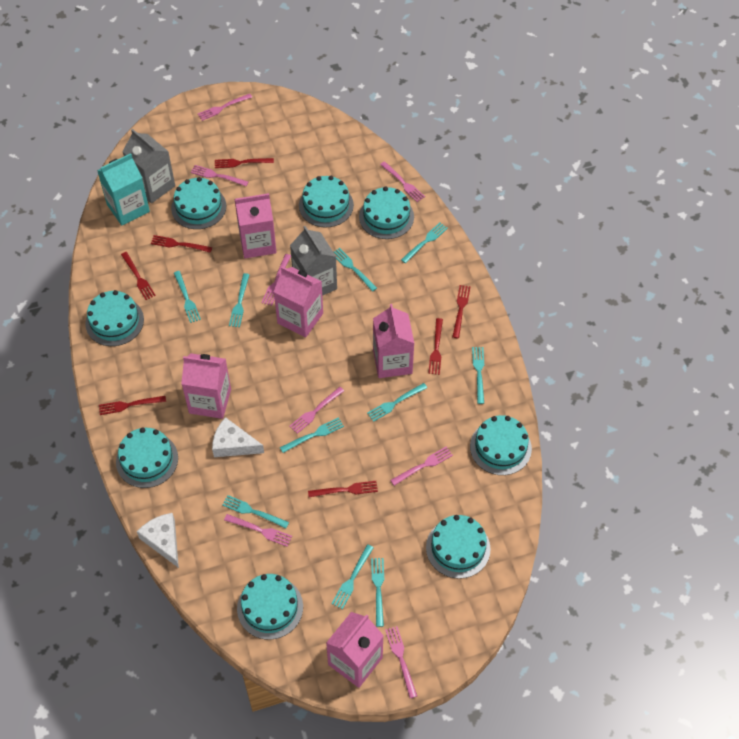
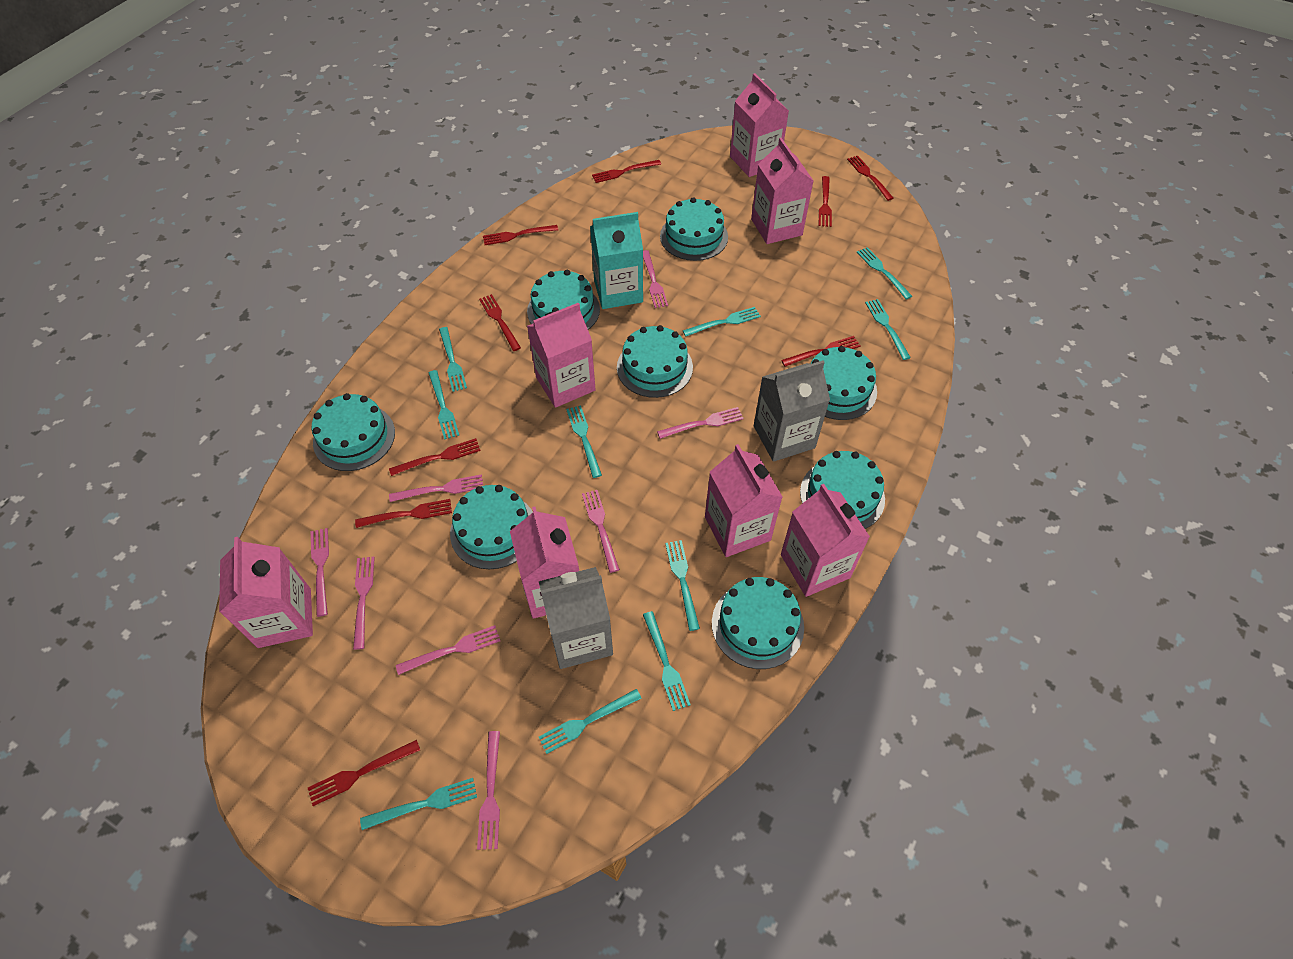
pink carton: 5 -> 7
red fork: 7 -> 9
white cheese: 2 -> 0

